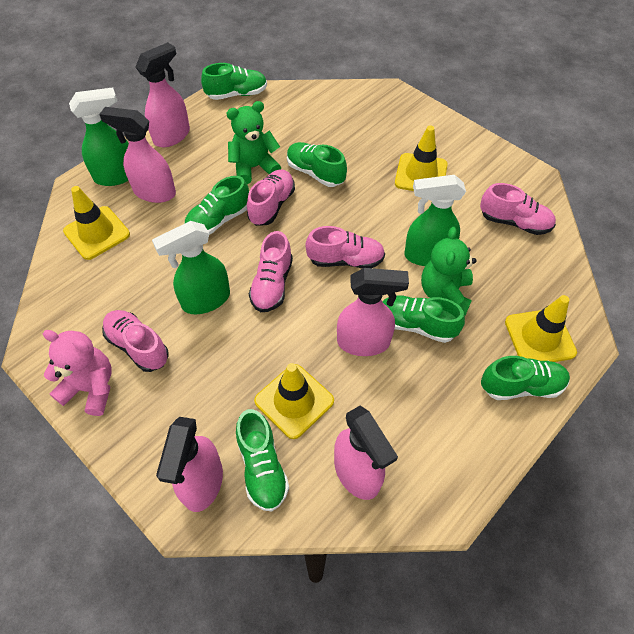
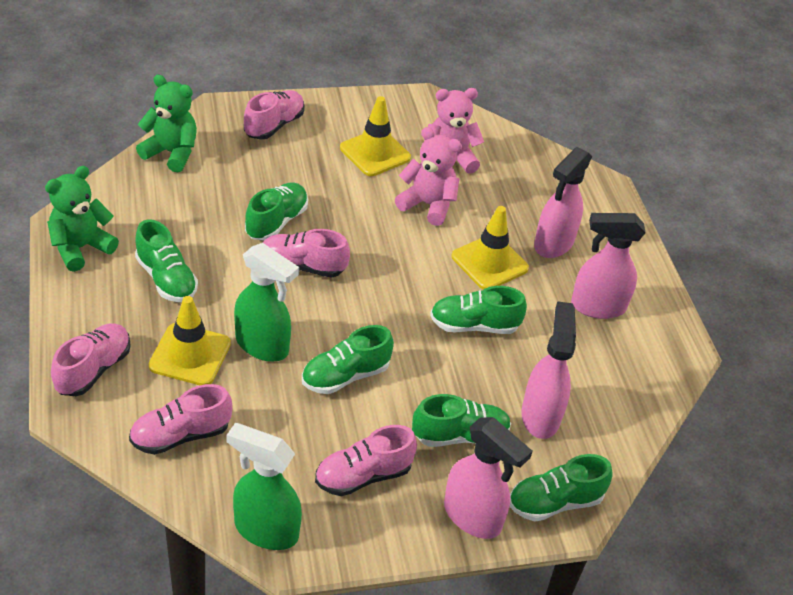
green spray bottle: 3 -> 2
pink spray bottle: 5 -> 4
pink teddy bear: 1 -> 2
yellow traffic cone: 4 -> 3

